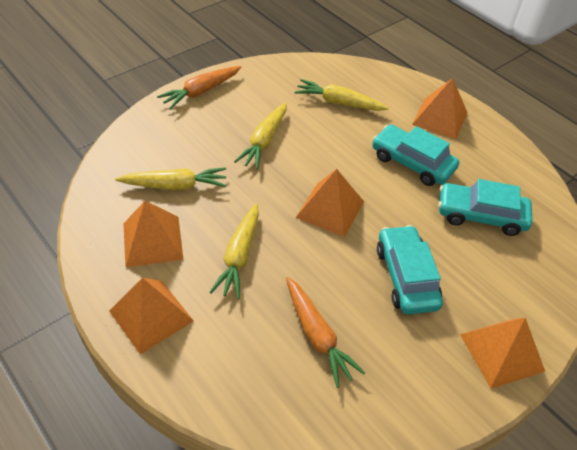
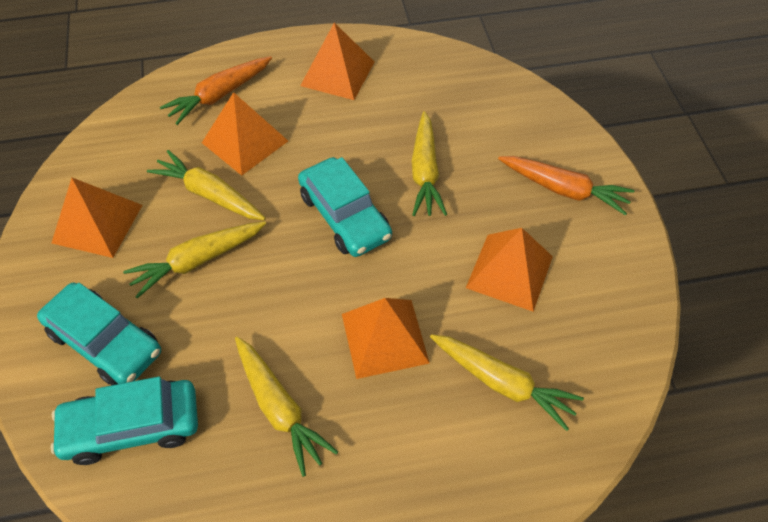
yellow carrot: 4 -> 5

